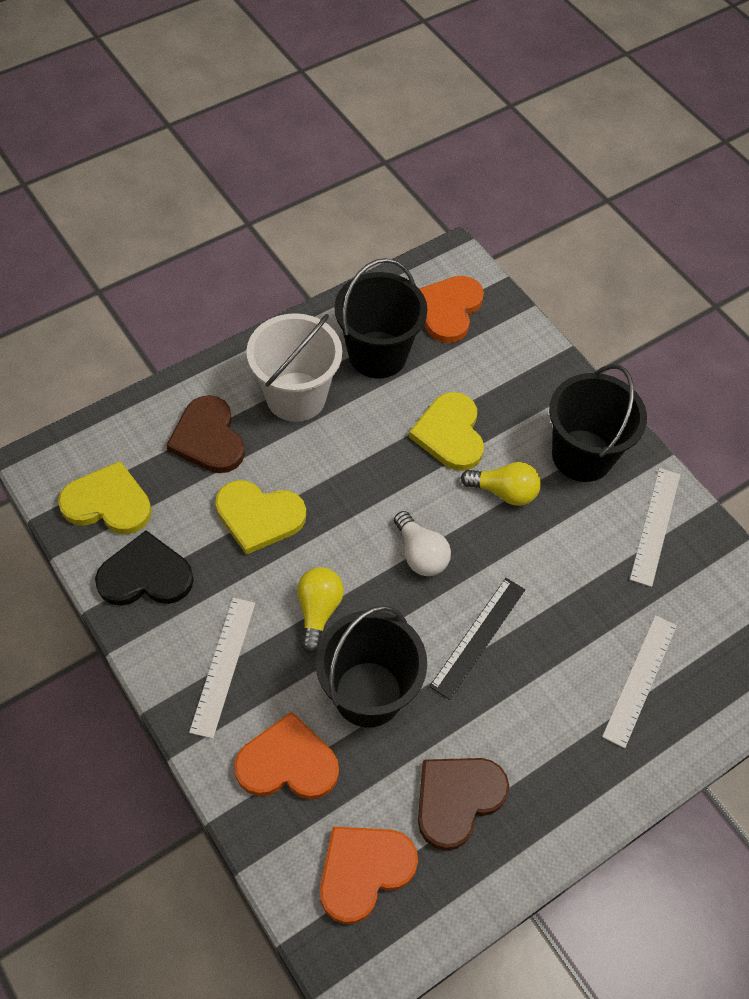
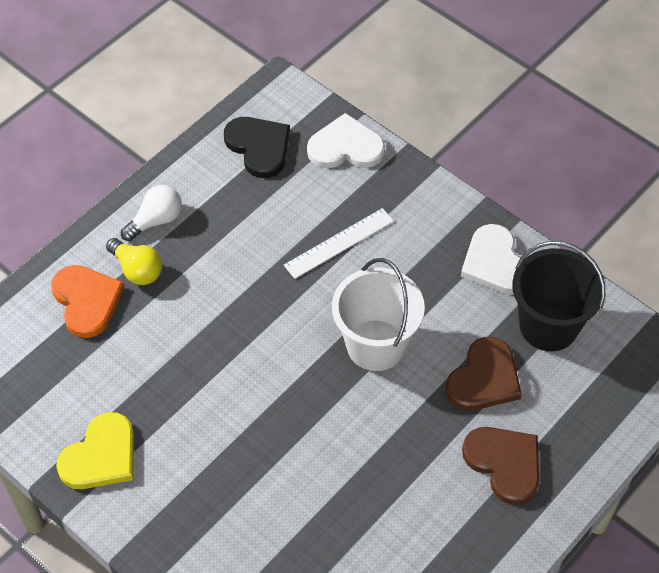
black bucket: 3 -> 1
black ruler: 1 -> 0
orange heart: 3 -> 1
white heart: 0 -> 2
white ruler: 3 -> 1
yellow heart: 3 -> 1
yellow light bulb: 2 -> 1

